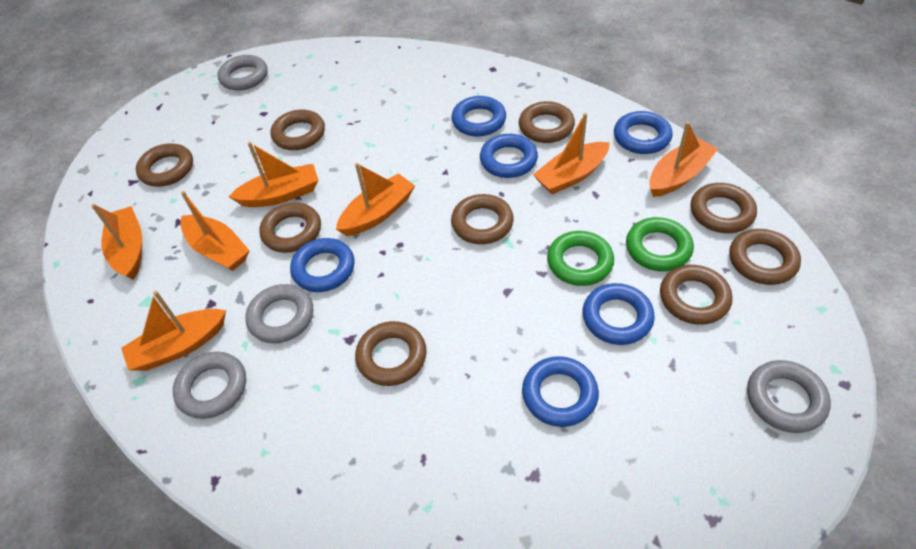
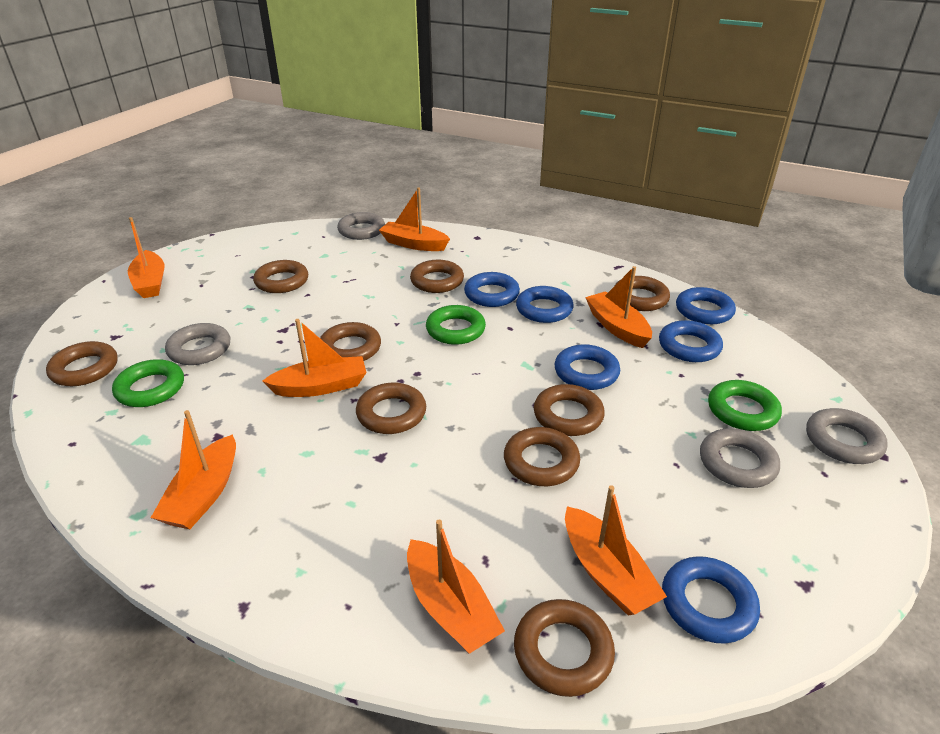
green ring: 2 -> 3

